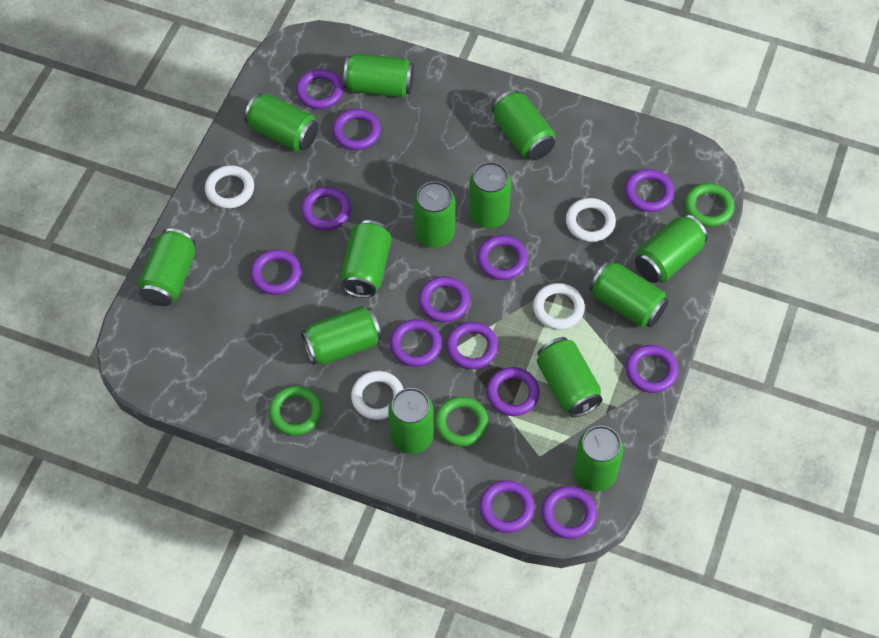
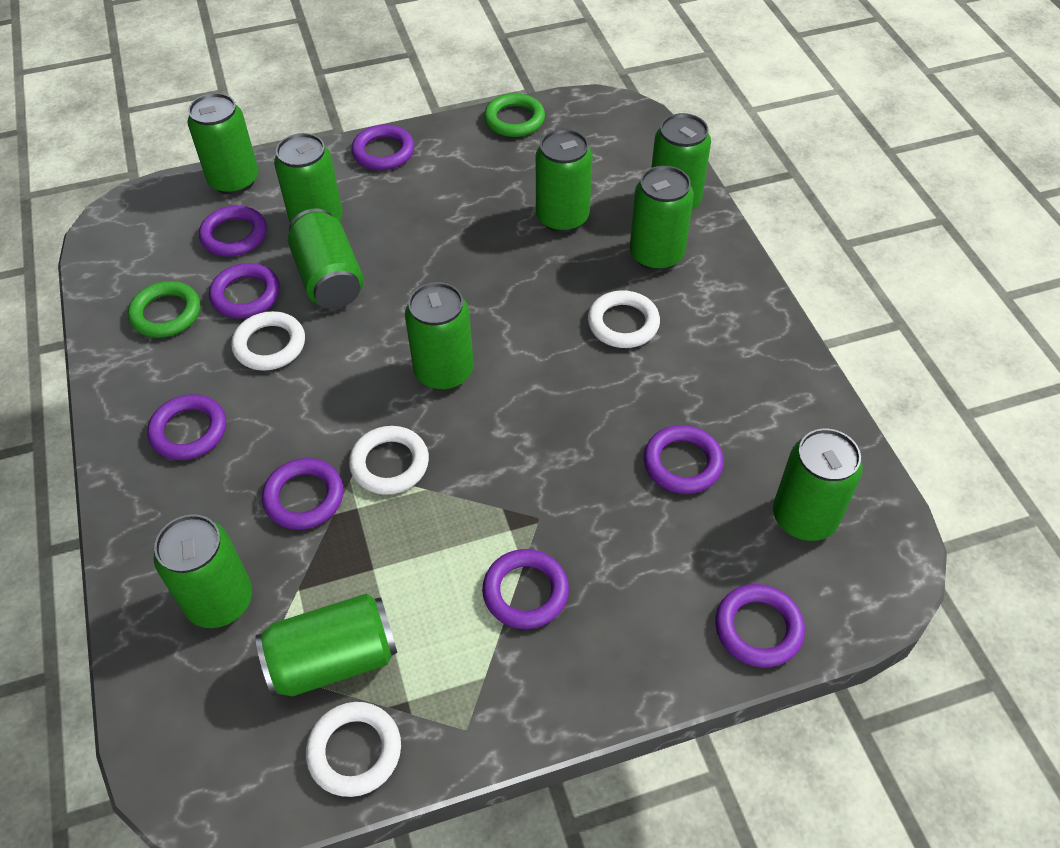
green can: 13 -> 10
green ring: 3 -> 2
purple ring: 13 -> 8

